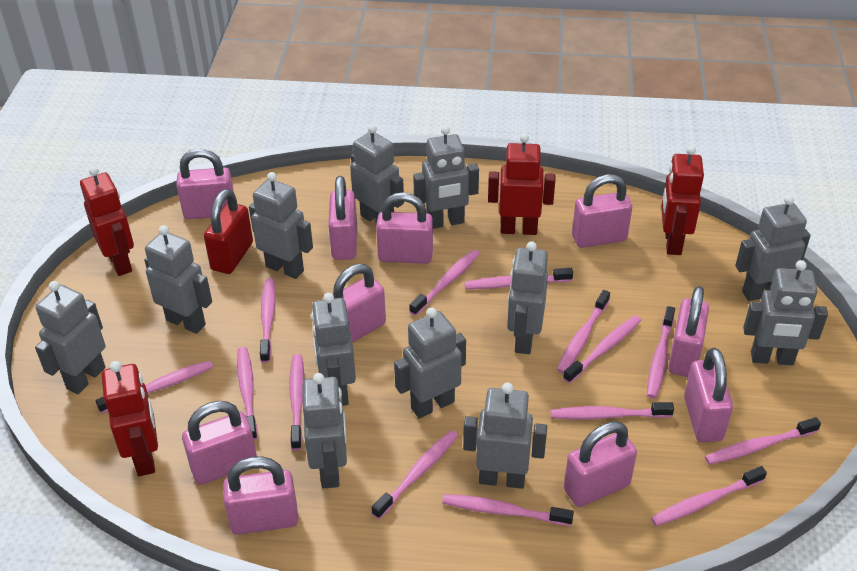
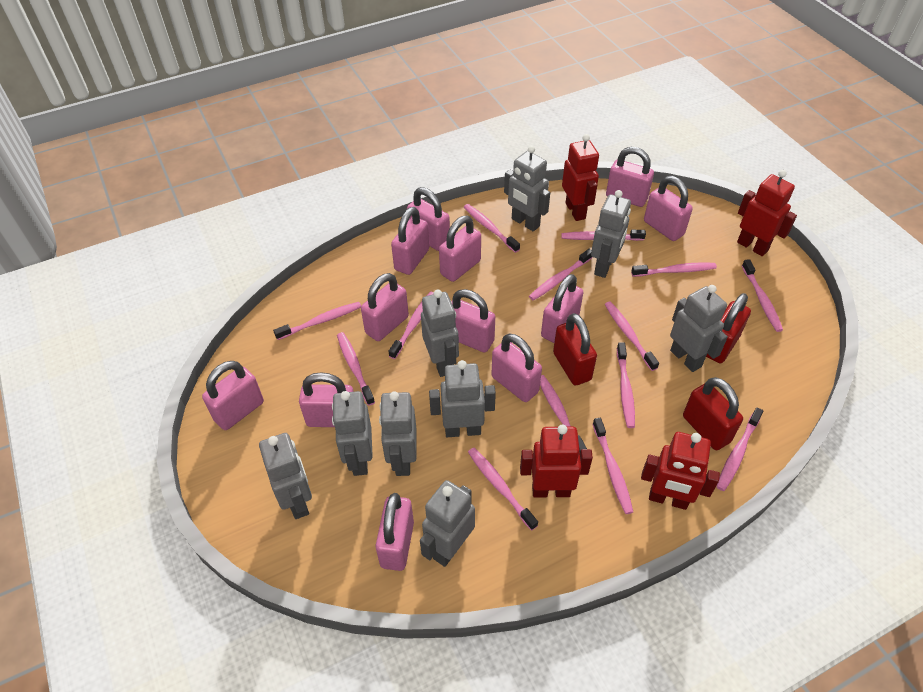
grey robot: 12 -> 9
pink padlock: 10 -> 12
red padlock: 1 -> 3

